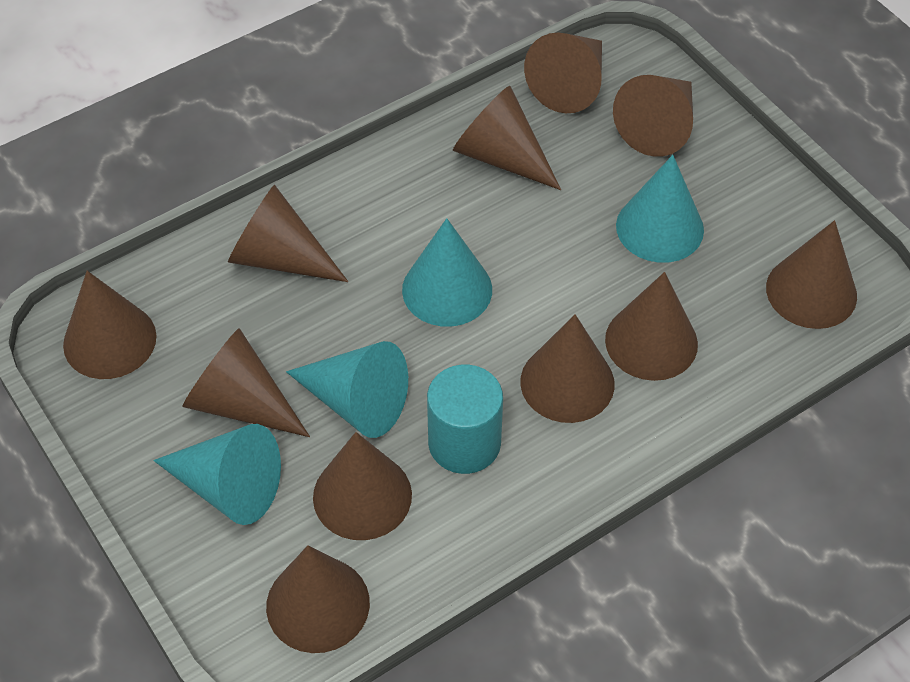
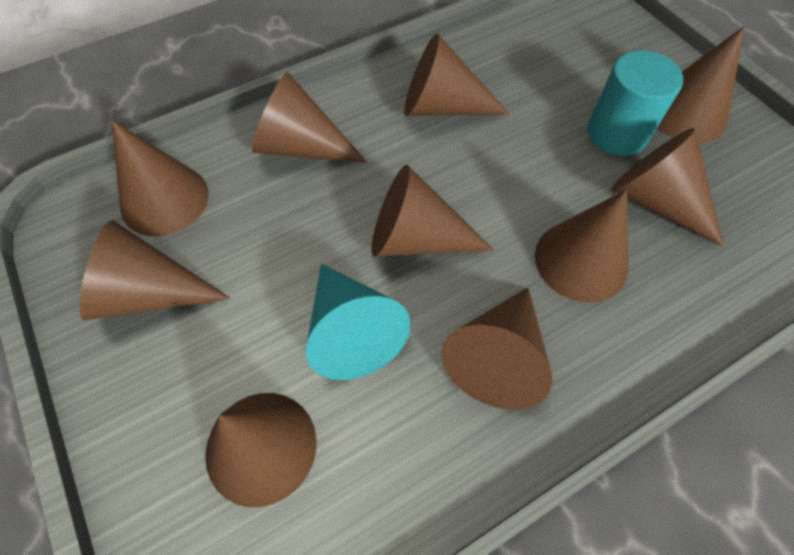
brown cone: 11 -> 10
turquoise cone: 4 -> 1

